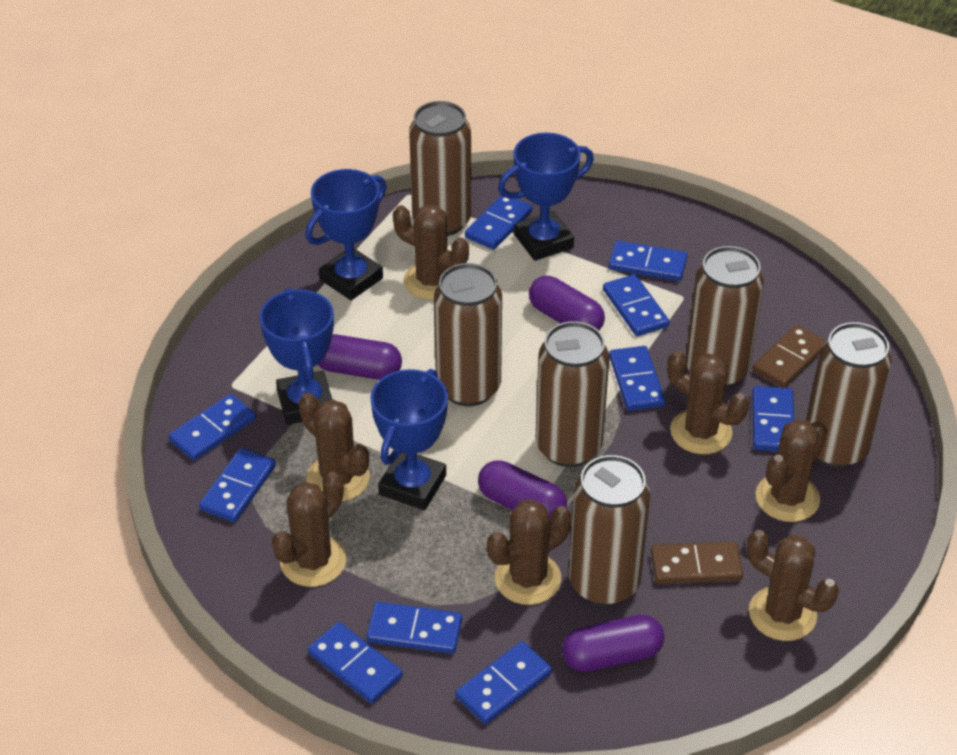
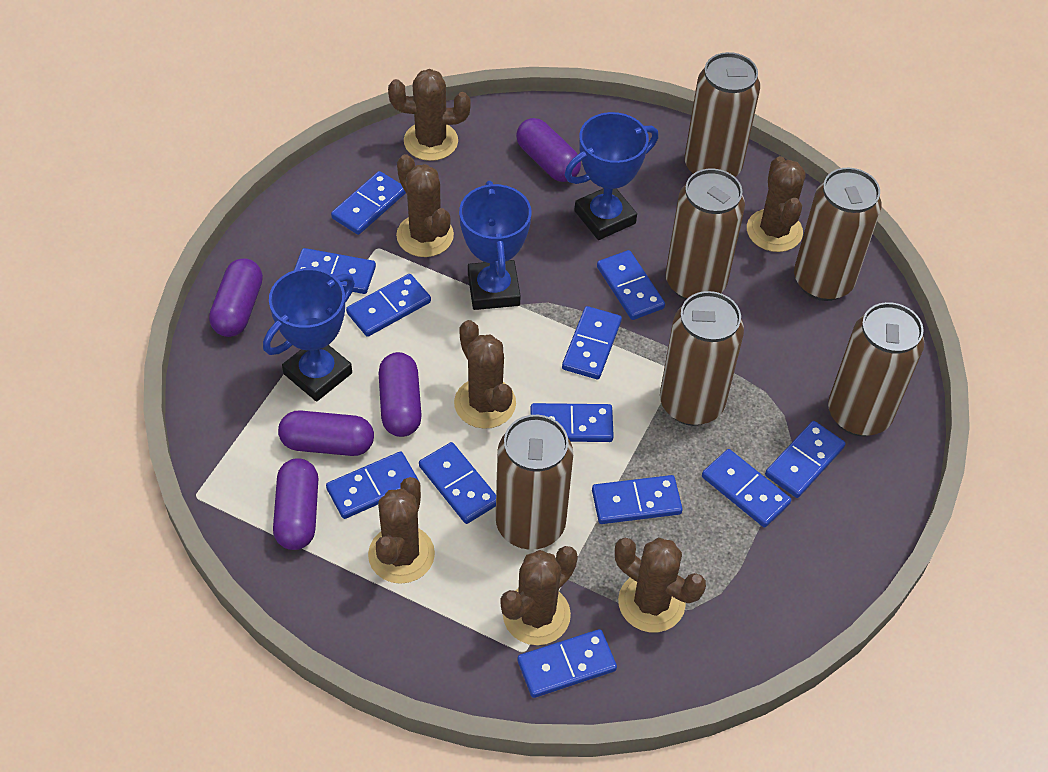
blue domino: 10 -> 12
blue trophy: 4 -> 3
brown domino: 2 -> 0
purple capsule: 4 -> 5

